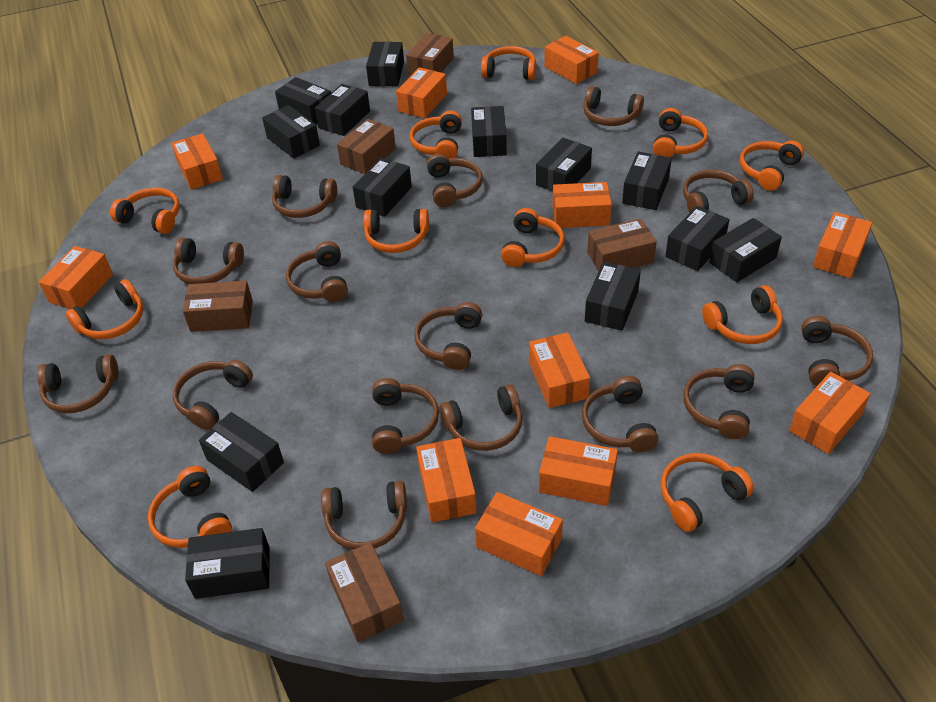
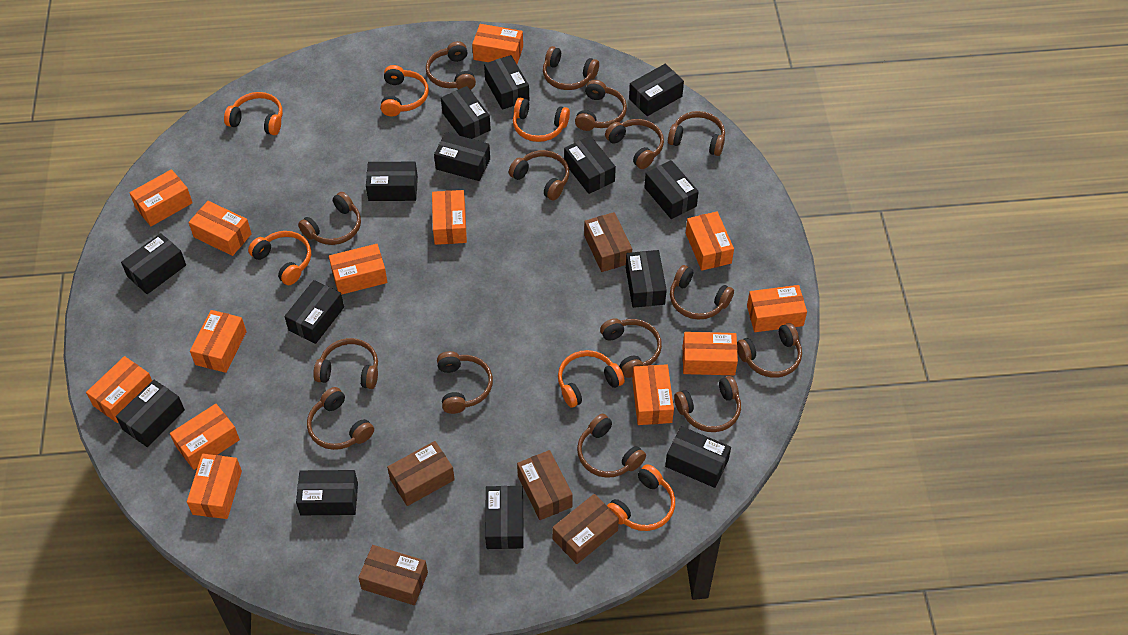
black box: 13 -> 14
orange box: 11 -> 13
orange headphones: 11 -> 6

